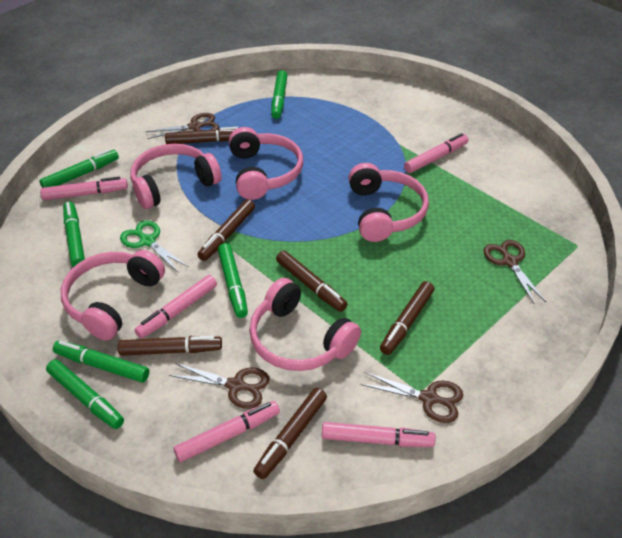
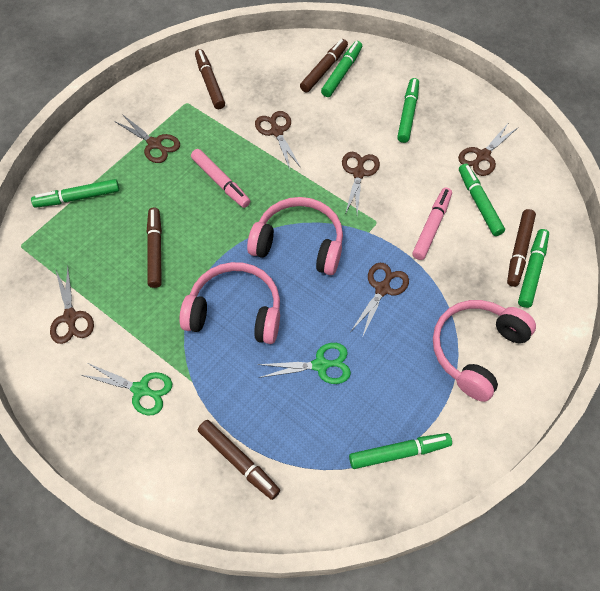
brown marker: 6 -> 5
brown scissors: 4 -> 6
green scissors: 1 -> 2
pink headphones: 5 -> 3
pink marker: 5 -> 2

